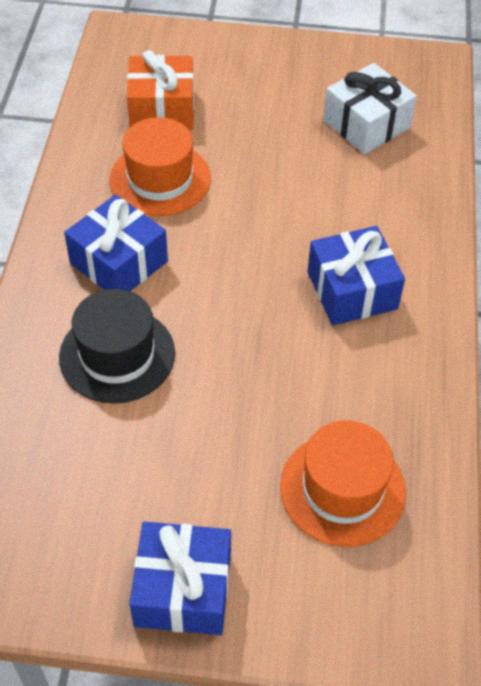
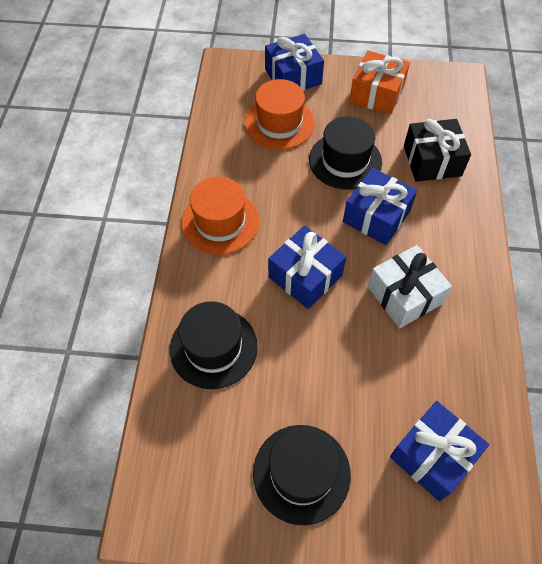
black gift: 0 -> 1
black hat: 1 -> 3
blue gift: 3 -> 4

